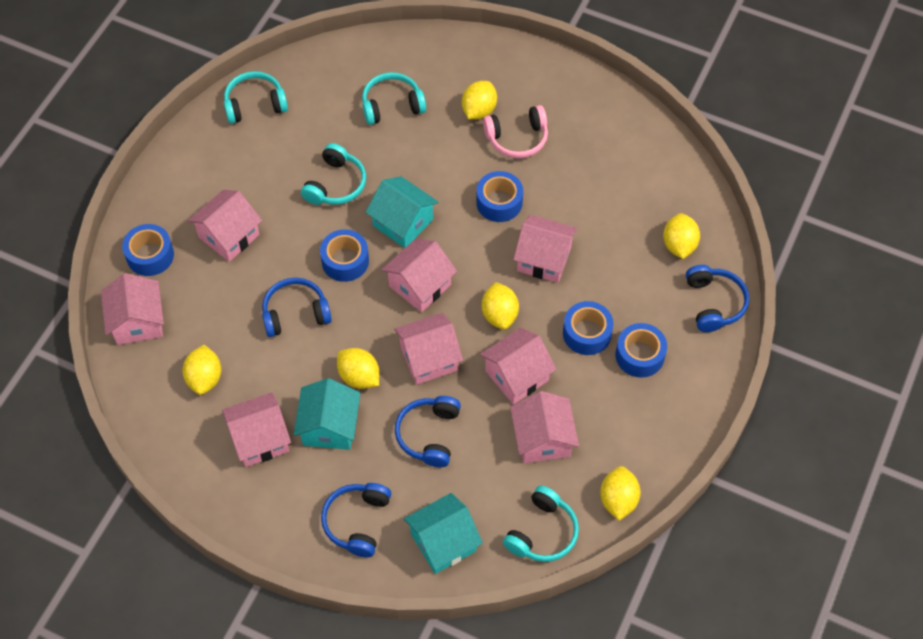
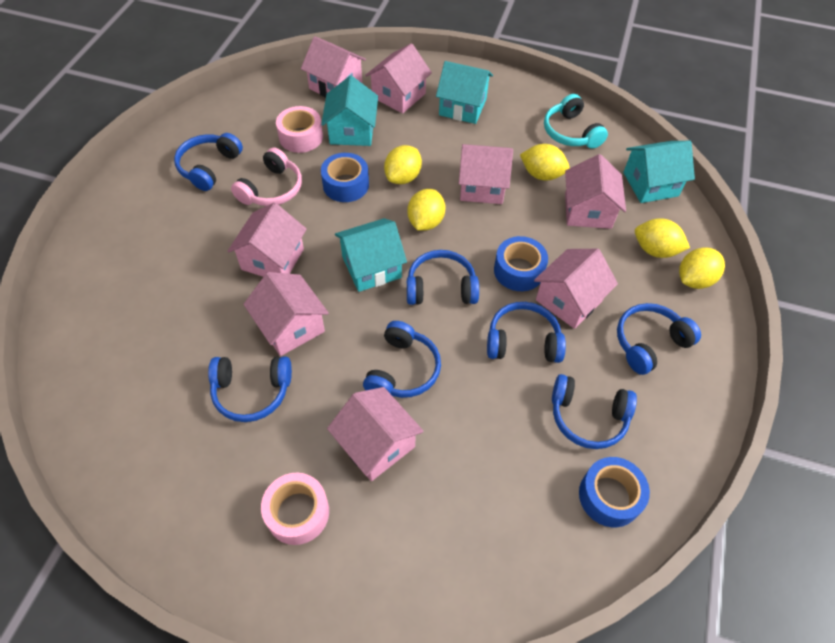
blue headphones: 4 -> 7
blue tape: 5 -> 3
pink tape: 0 -> 2
turquoise headphones: 4 -> 1
turquoise house: 3 -> 4
yellow lemon: 6 -> 5

